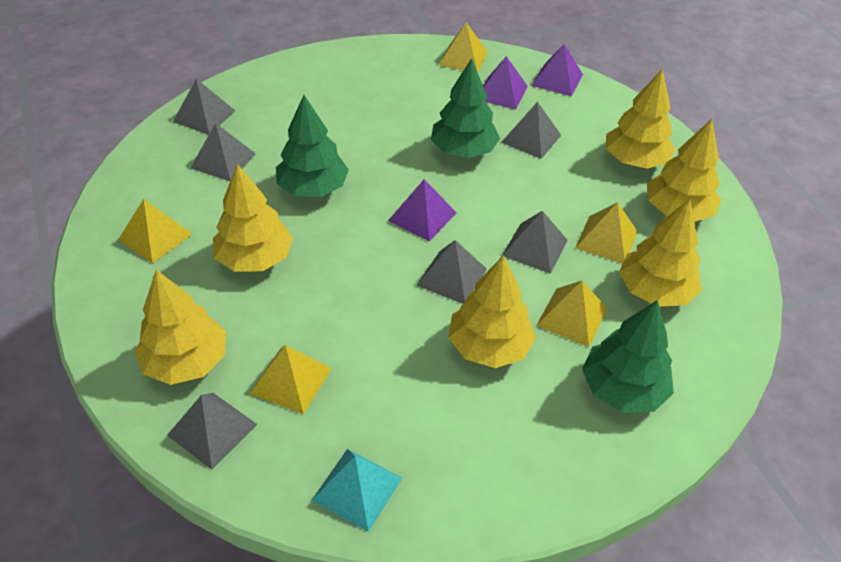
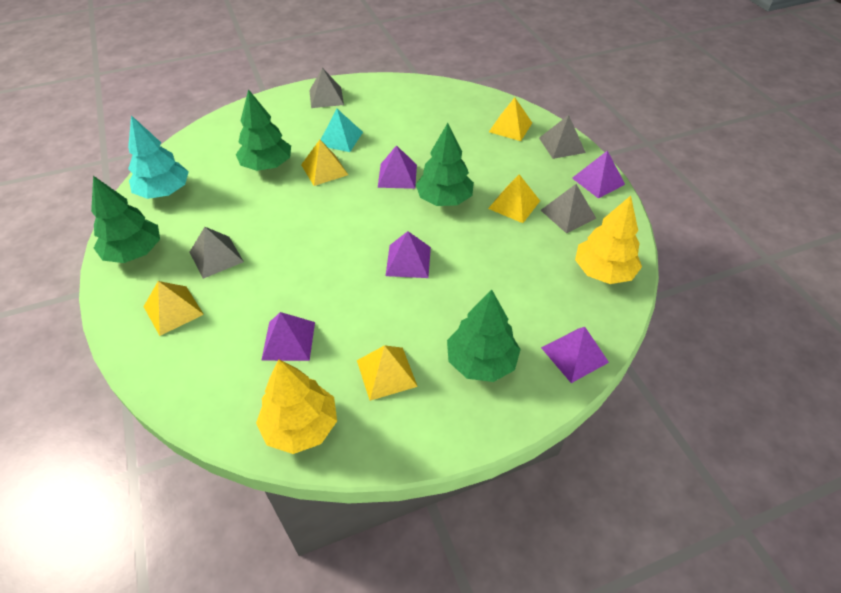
green tree: 3 -> 4
grey pyramid: 6 -> 4
purple pyramid: 3 -> 5
turquoise tree: 0 -> 1
yellow tree: 6 -> 2

